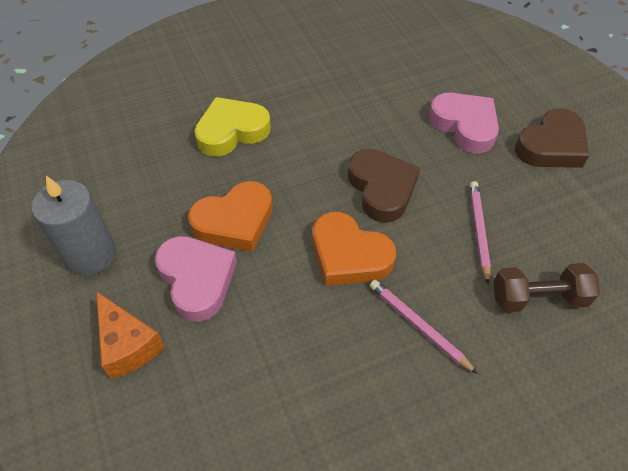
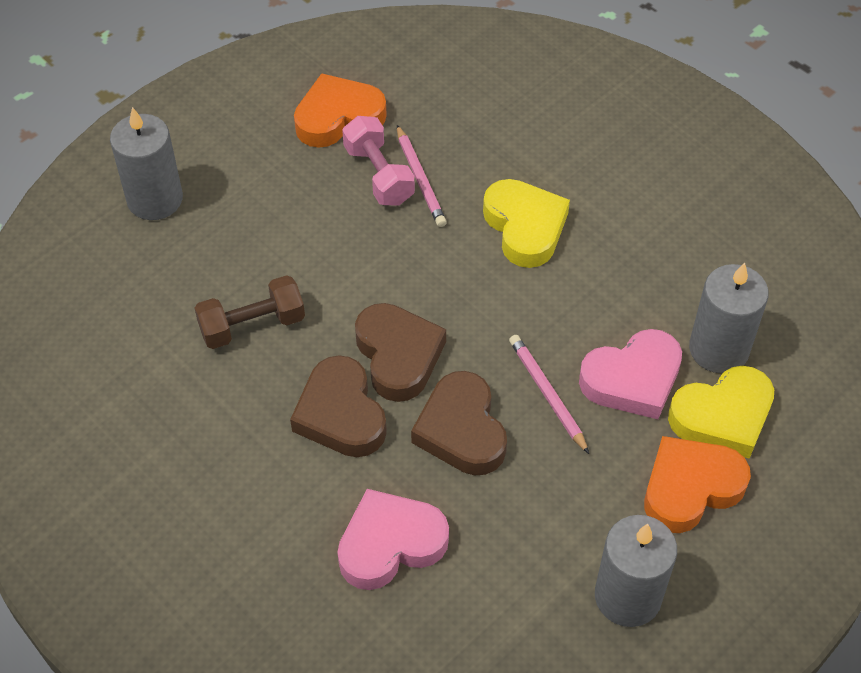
brown heart: 2 -> 3
grey candle: 1 -> 3
orange cheese: 1 -> 0
pink dumbbell: 0 -> 1
yellow heart: 1 -> 2

